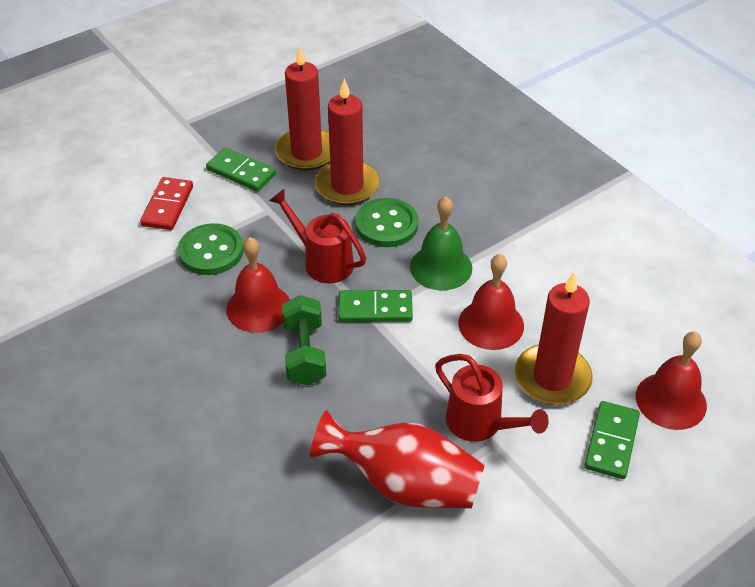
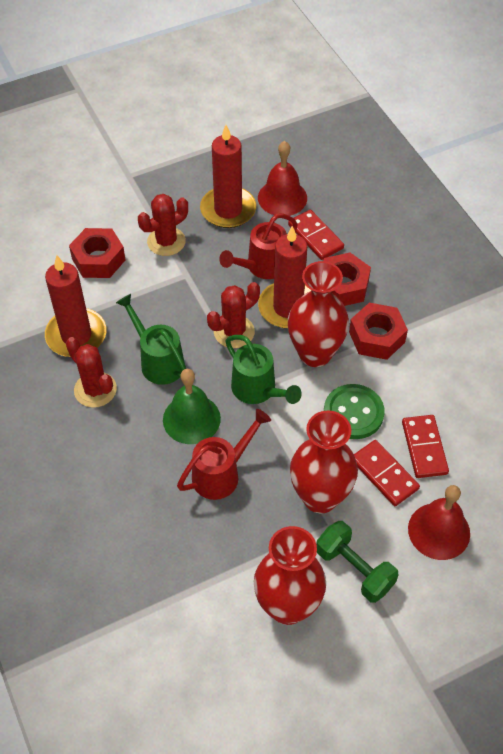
green button: 2 -> 1
green domino: 3 -> 0
green watering can: 0 -> 2
red bell: 3 -> 2
red cactus: 0 -> 3
red domino: 1 -> 3
red nut: 0 -> 3
red vase: 1 -> 3

